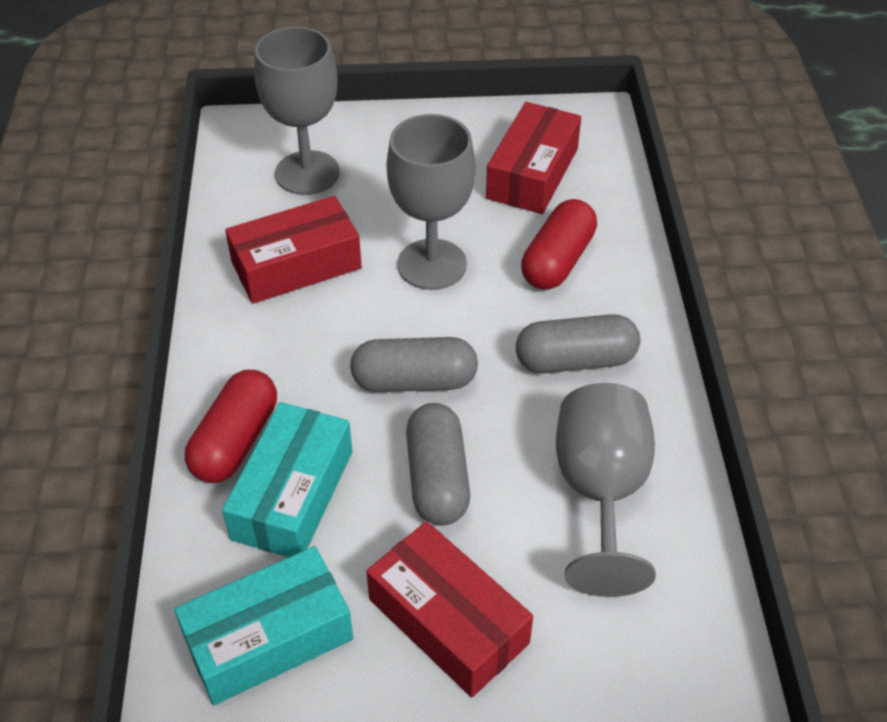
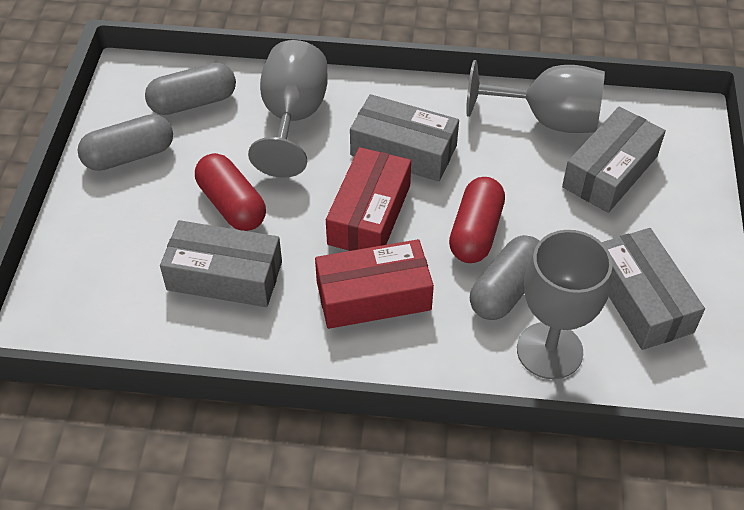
grey box: 0 -> 4
red box: 3 -> 2
turquoise box: 2 -> 0

